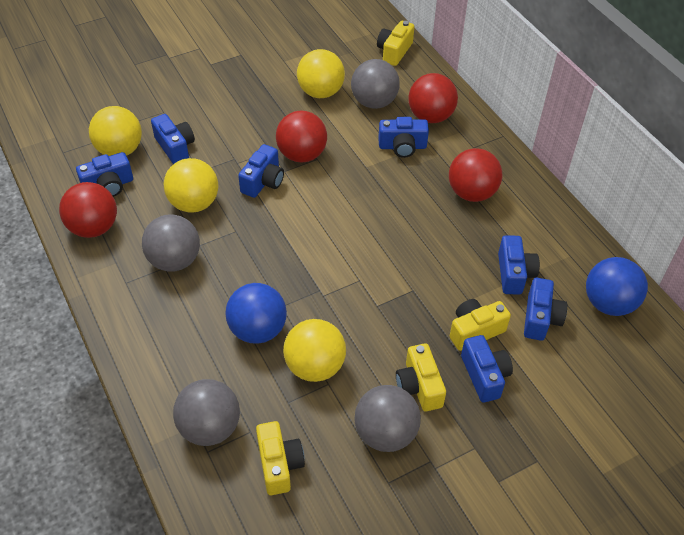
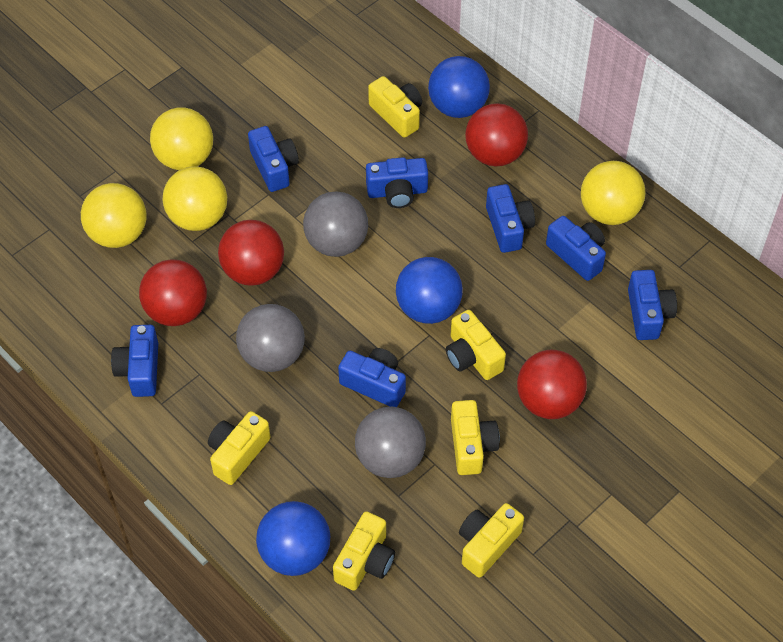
blue ball: 2 -> 3
grey ball: 4 -> 3
yellow camera: 4 -> 6

